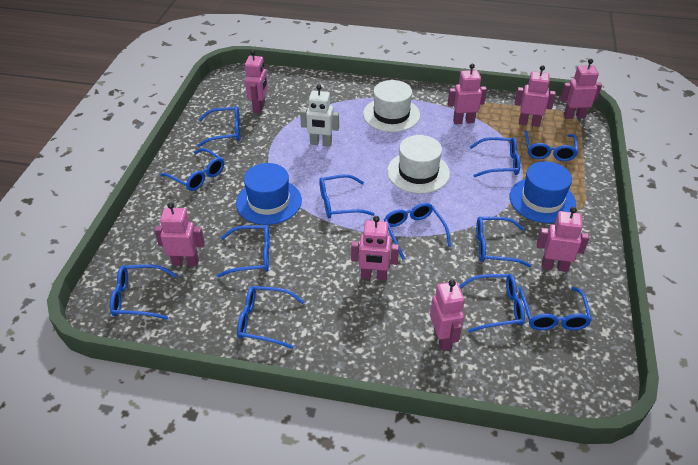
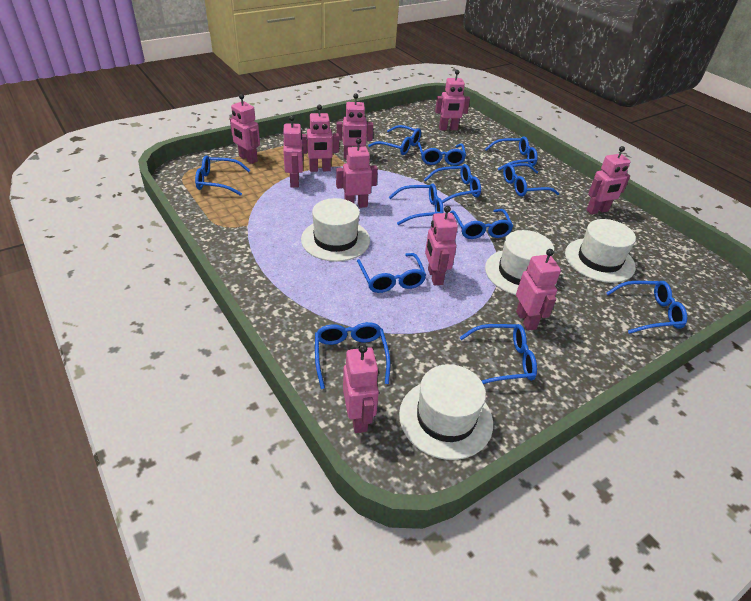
blue hat: 2 -> 0
pink robot: 8 -> 10
white hat: 2 -> 4
white robot: 1 -> 0

